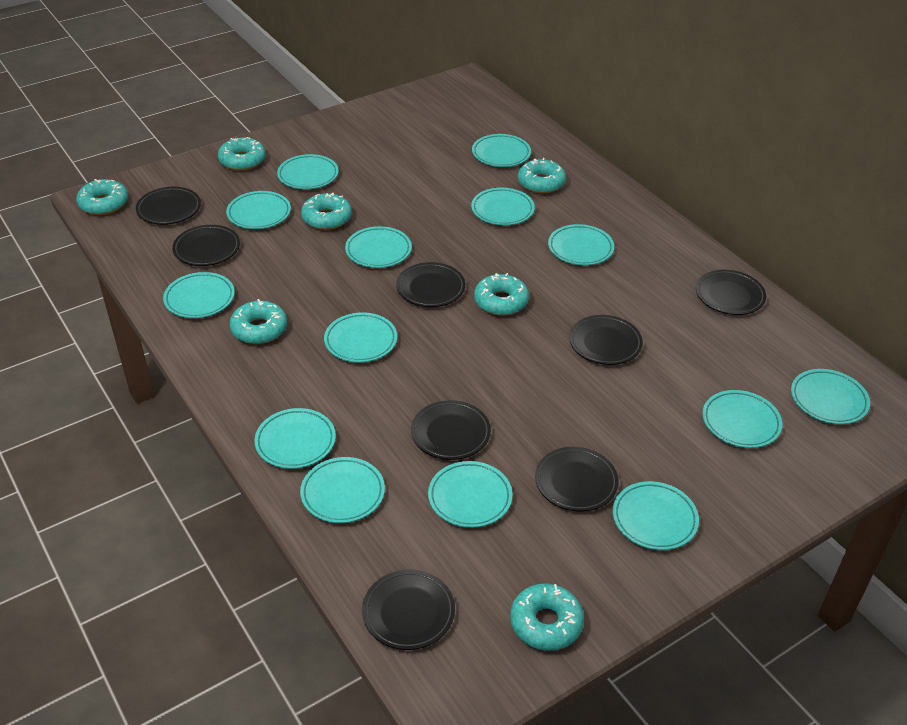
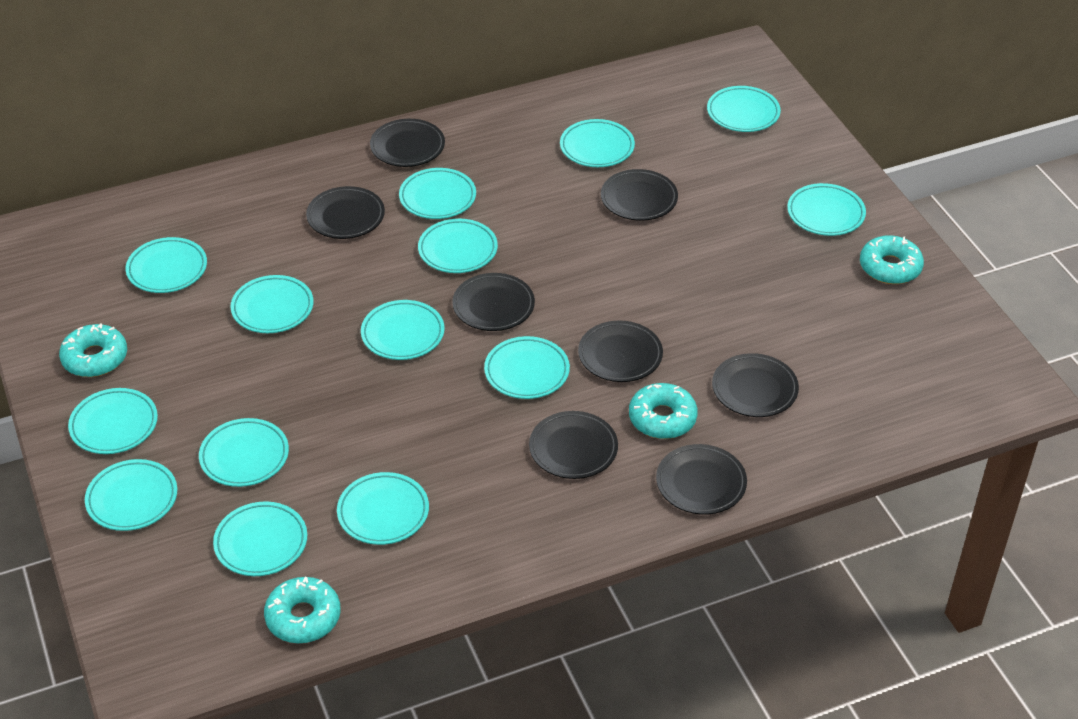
turquoise donut: 7 -> 4

